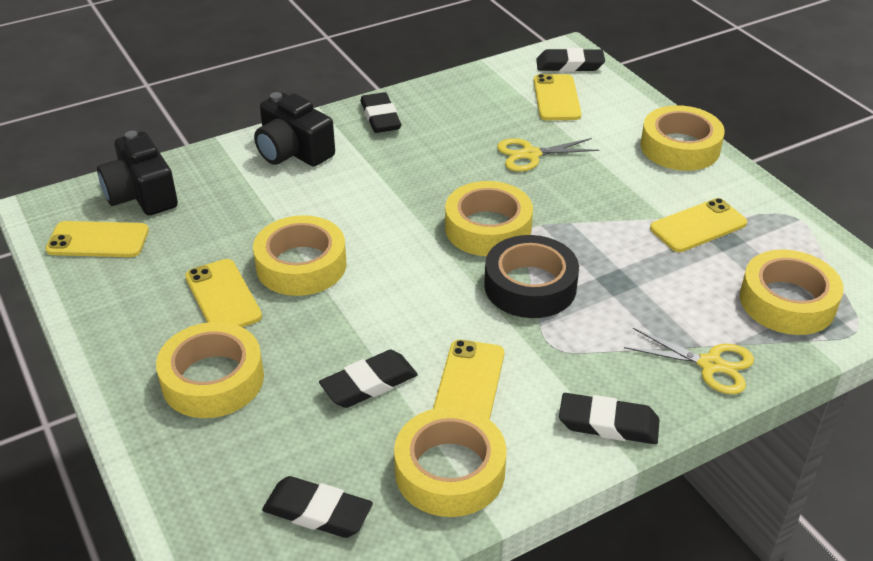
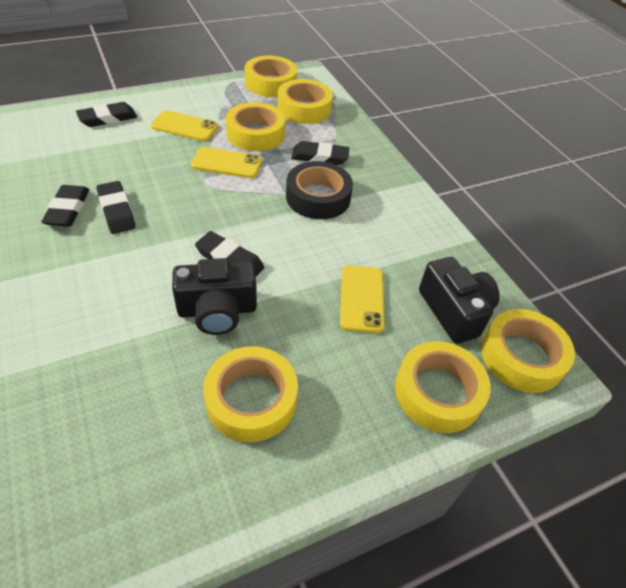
yellow phone: 5 -> 3
yellow scissors: 2 -> 0

